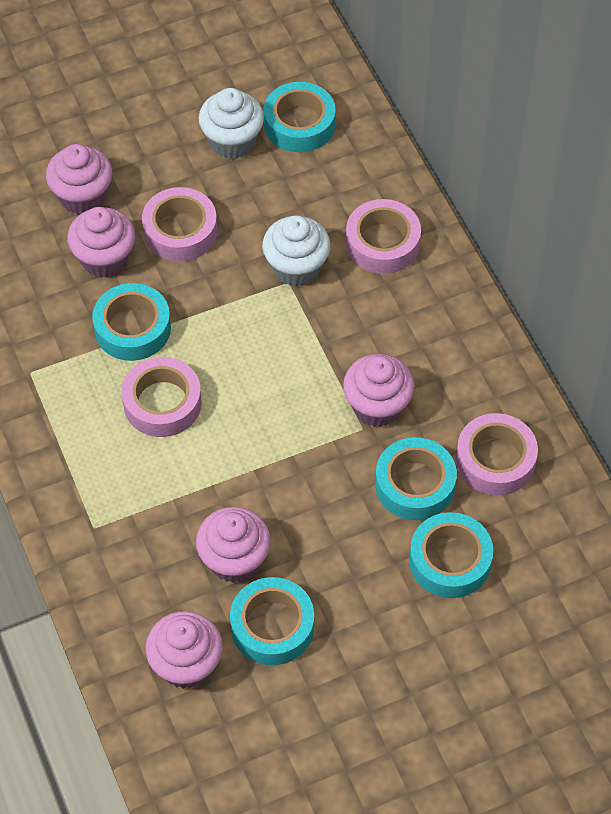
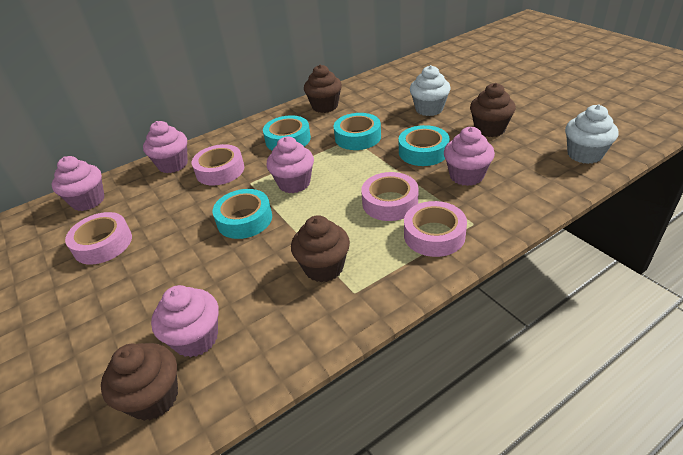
brown cupcake: 0 -> 4
turquoise tape: 5 -> 4

